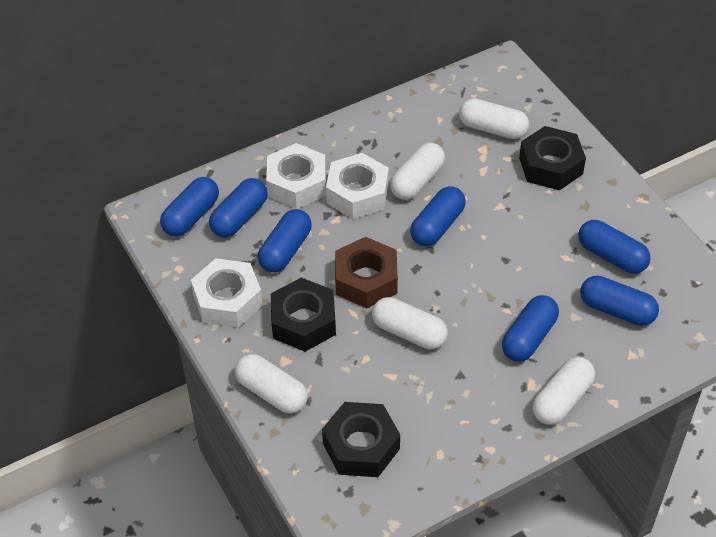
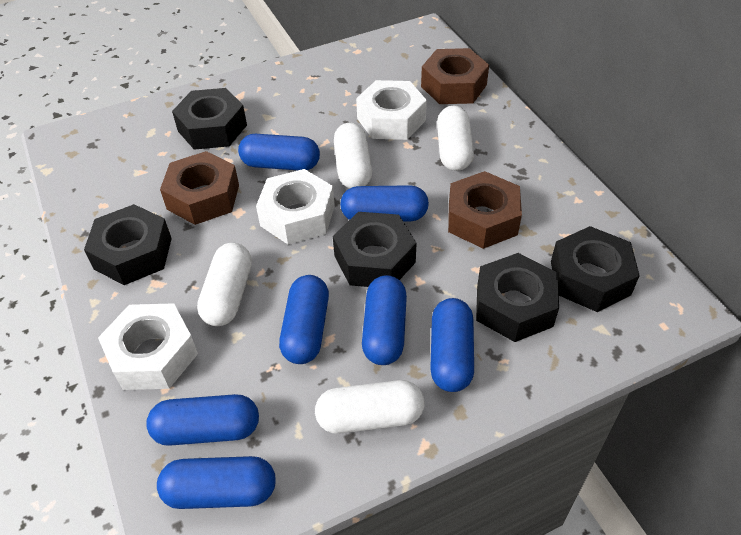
black nut: 3 -> 5
brown nut: 1 -> 3
white capsule: 5 -> 4

